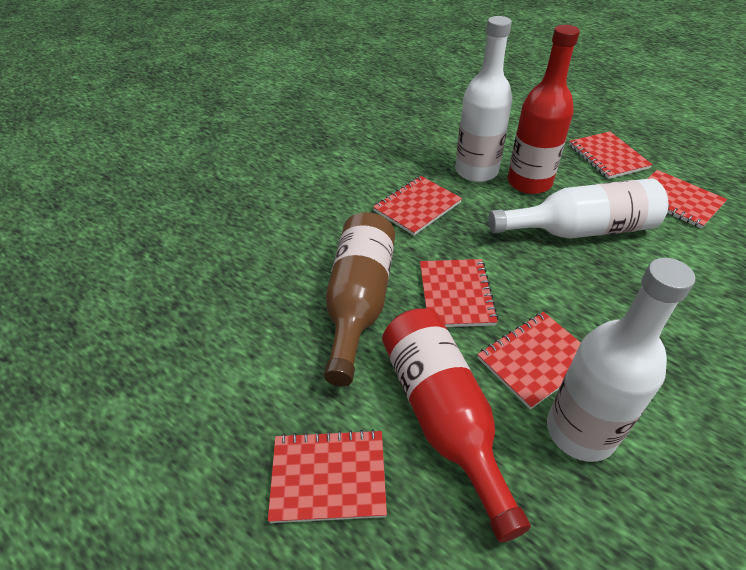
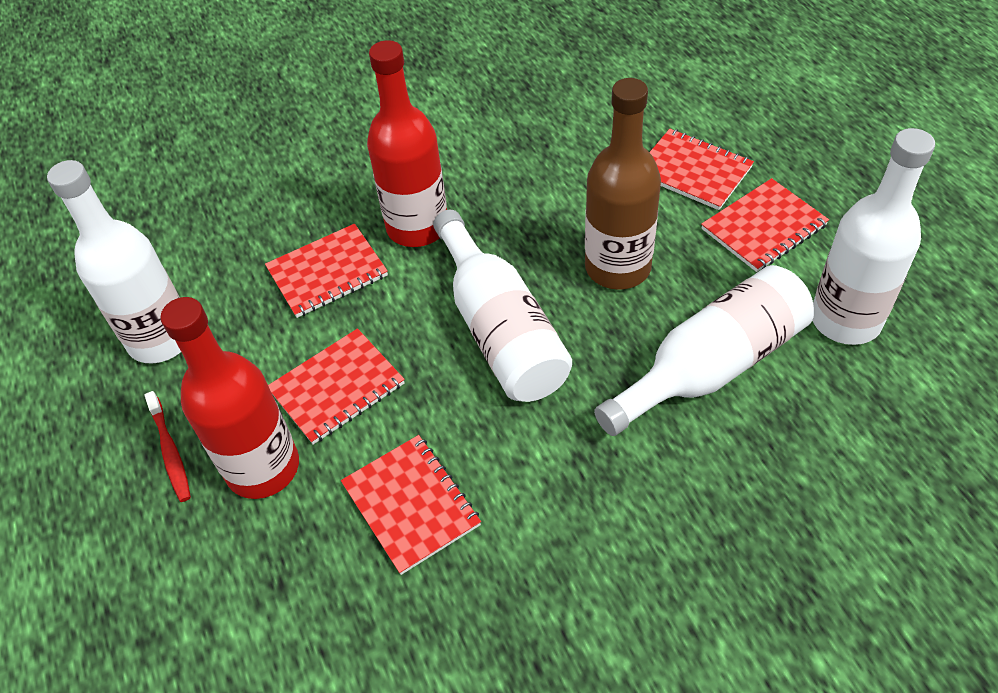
red notebook: 6 -> 5
red toothbrush: 0 -> 1
white bottle: 3 -> 4

